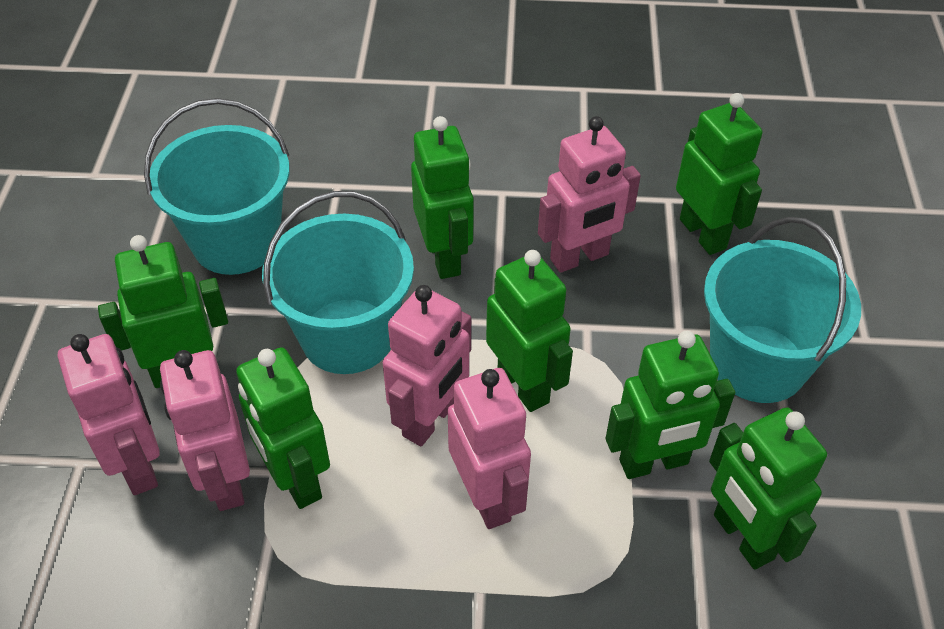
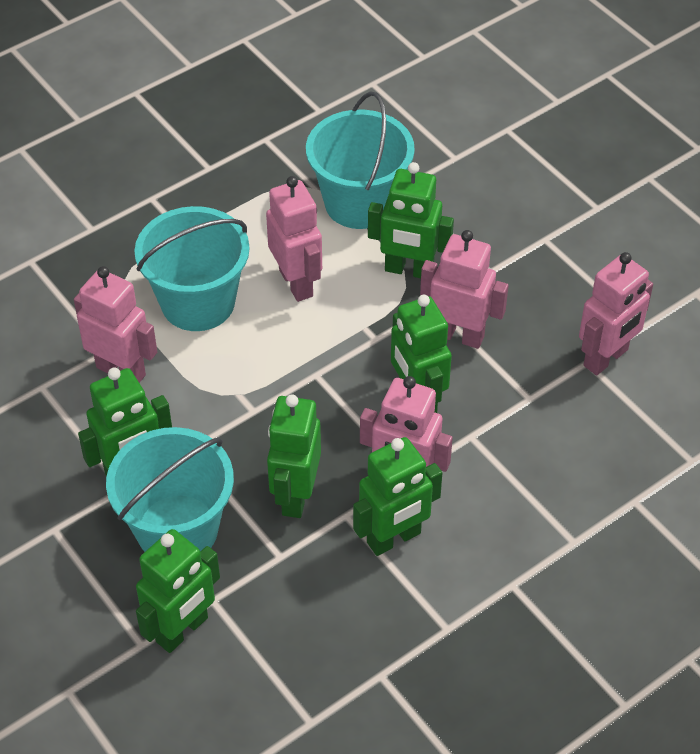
green robot: 7 -> 6

